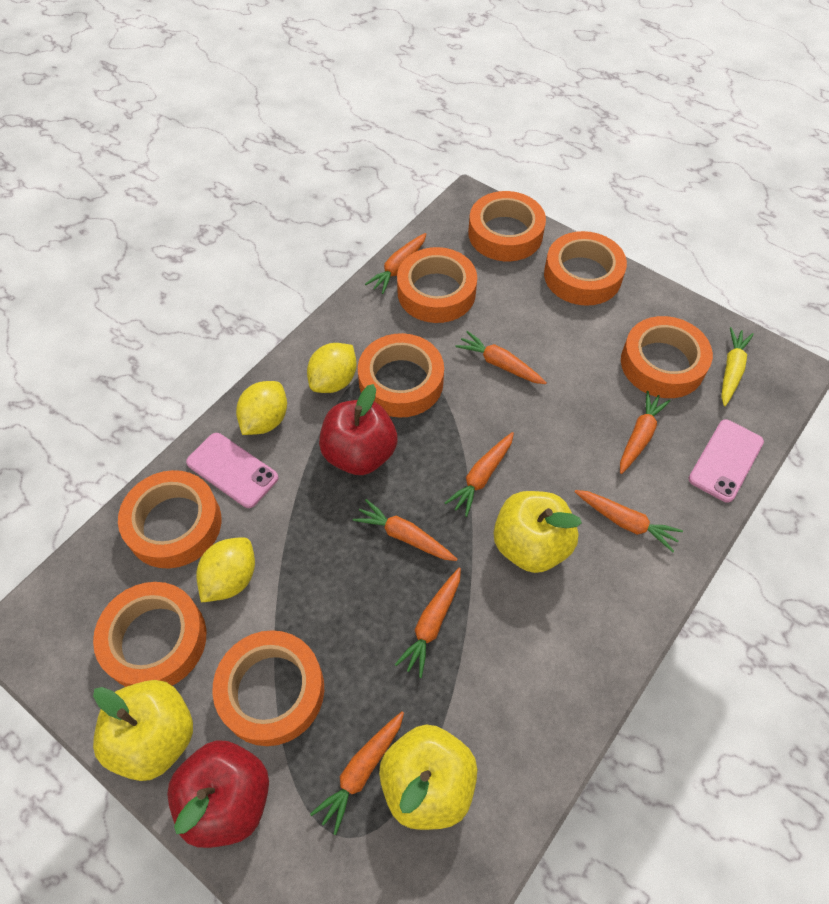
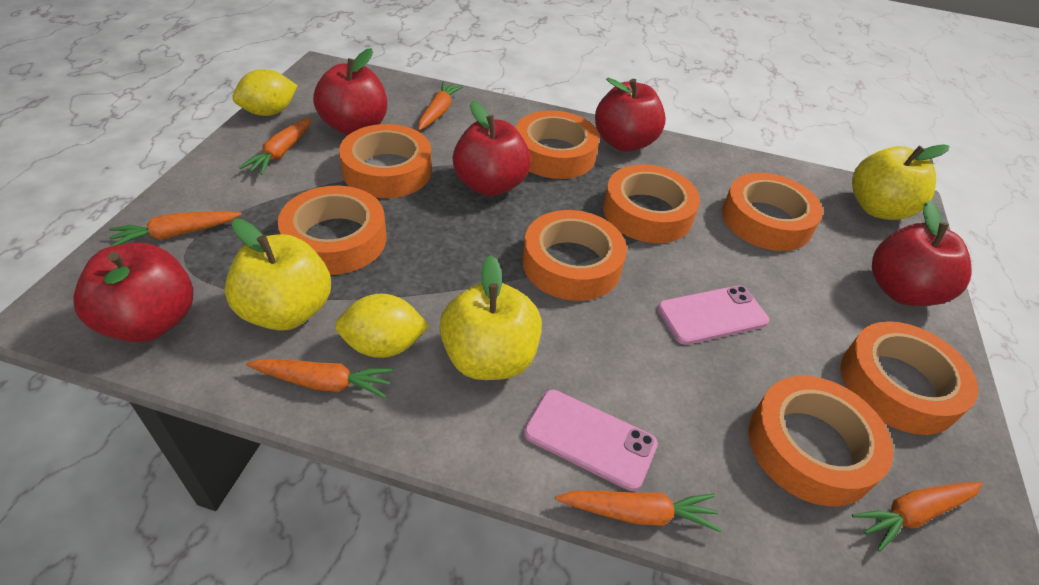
orange carrot: 8 -> 6
red apple: 2 -> 5
yellow carrot: 1 -> 0
yellow lemon: 3 -> 2

